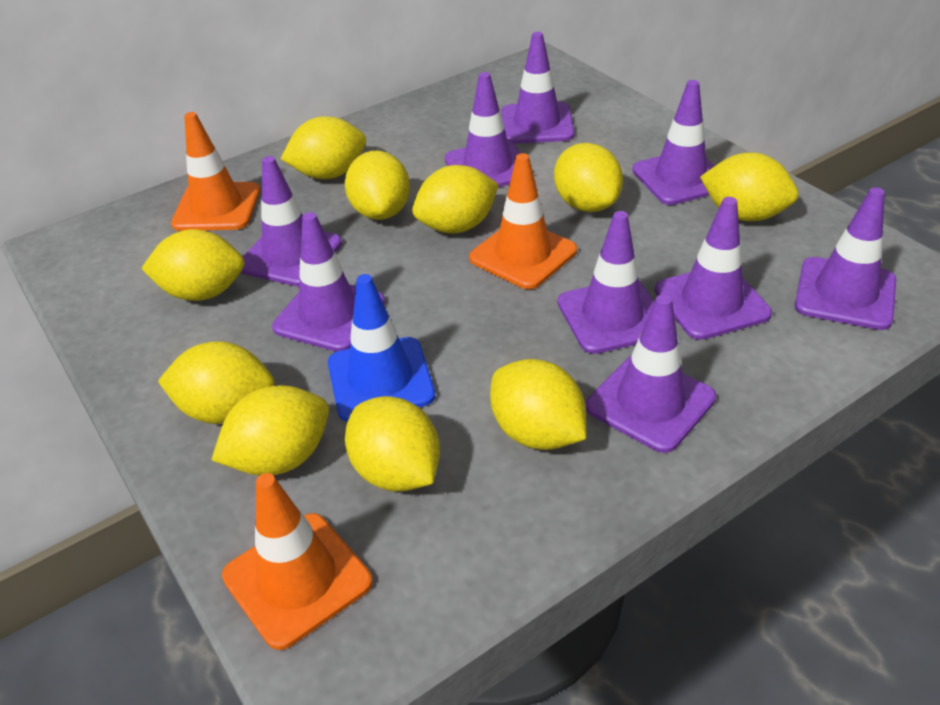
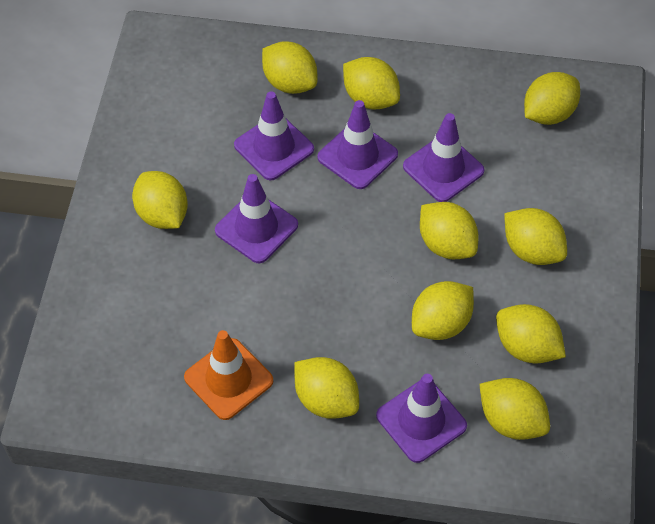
blue traffic cone: 1 -> 0
orange traffic cone: 3 -> 1
purple traffic cone: 9 -> 5

